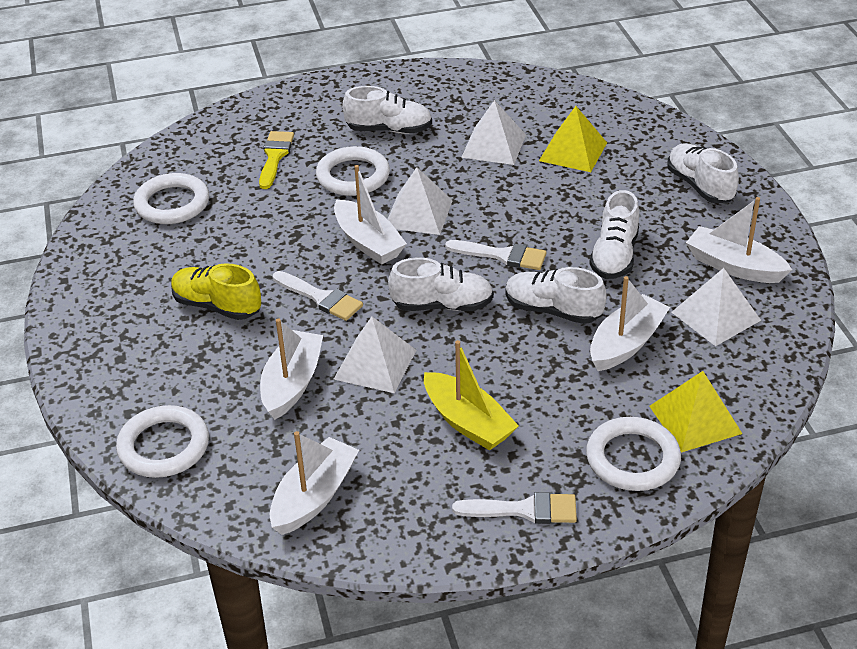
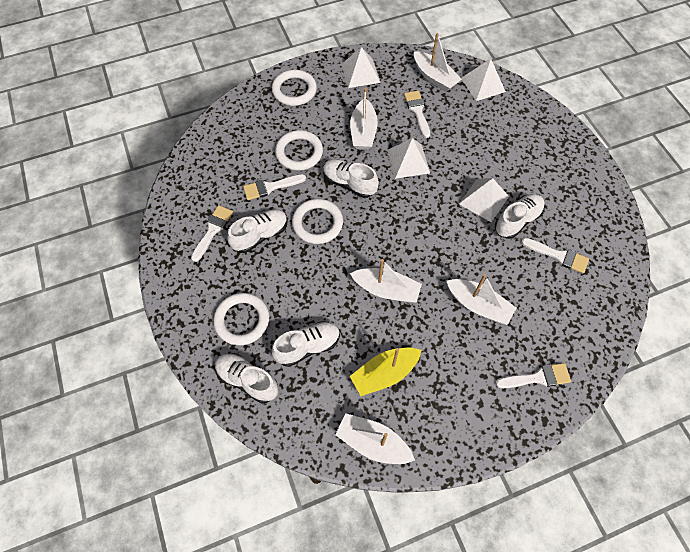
white brush: 3 -> 5
yellow brush: 1 -> 0
yellow pyramid: 2 -> 0
yellow shoe: 1 -> 0

